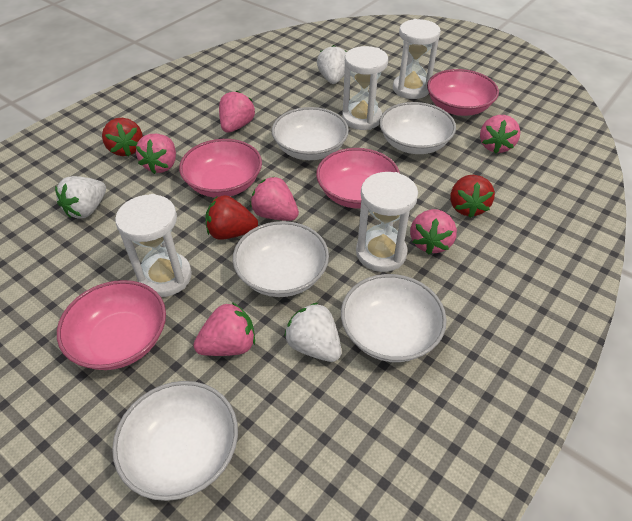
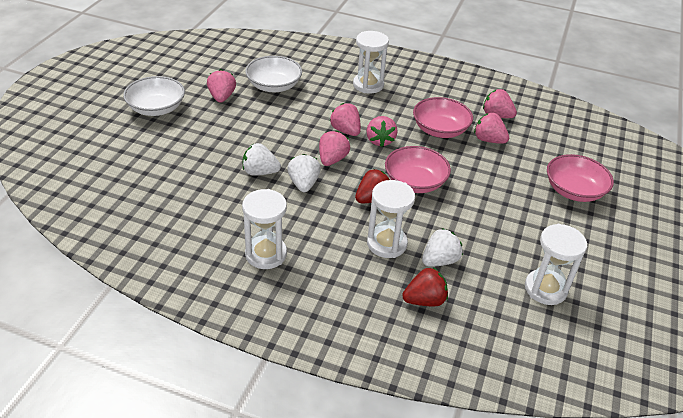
pink bowl: 4 -> 3
red strawberry: 3 -> 2
white bowl: 5 -> 2

